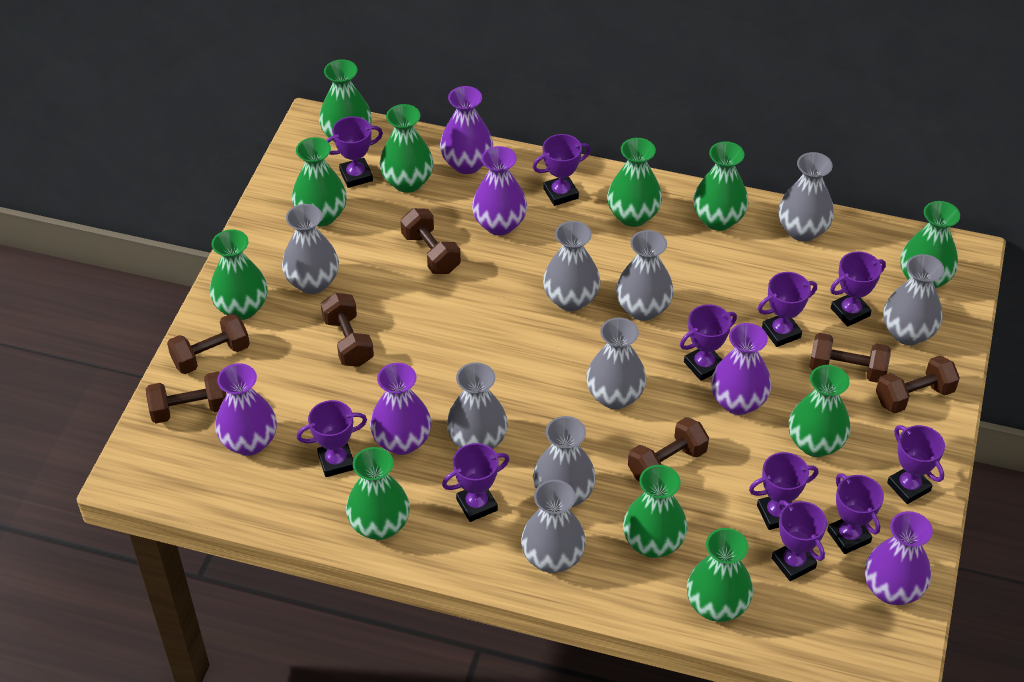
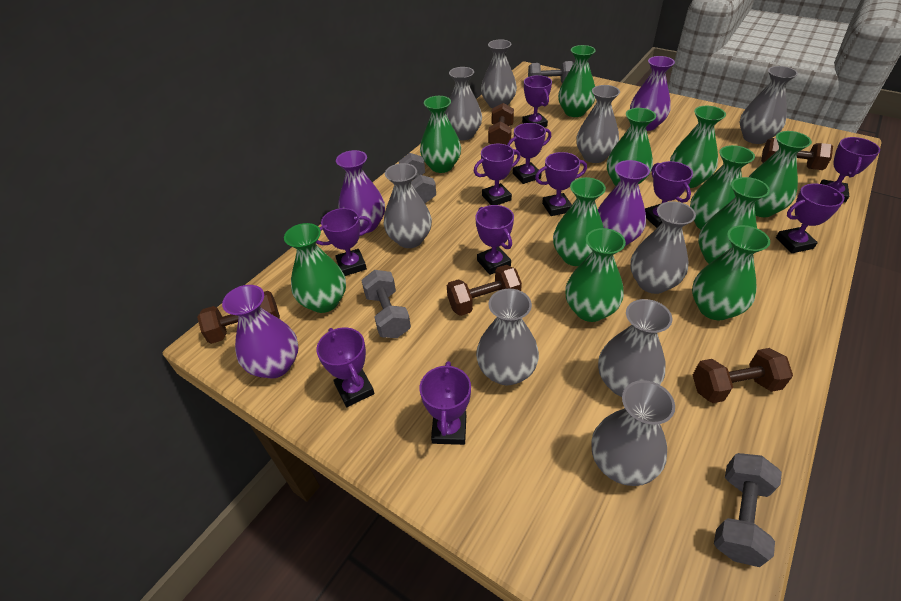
brown dumbbell: 7 -> 5
grey dumbbell: 0 -> 4
purple vase: 6 -> 4

